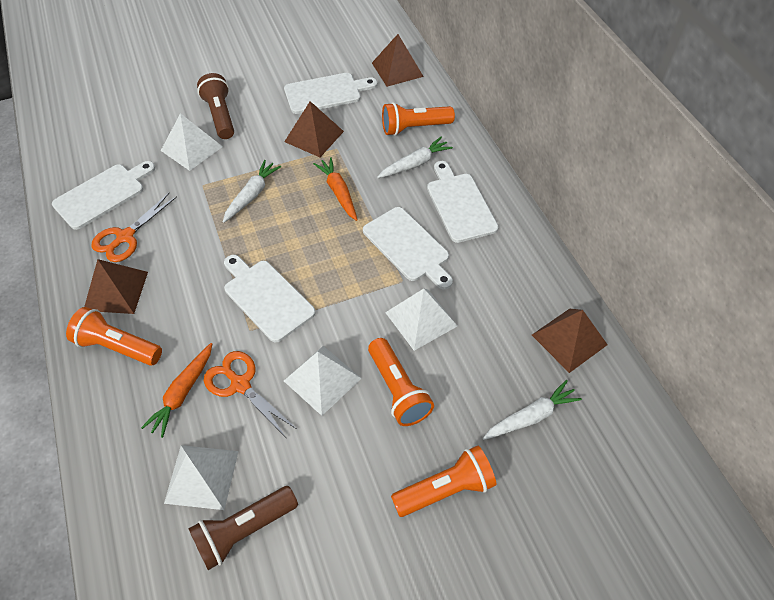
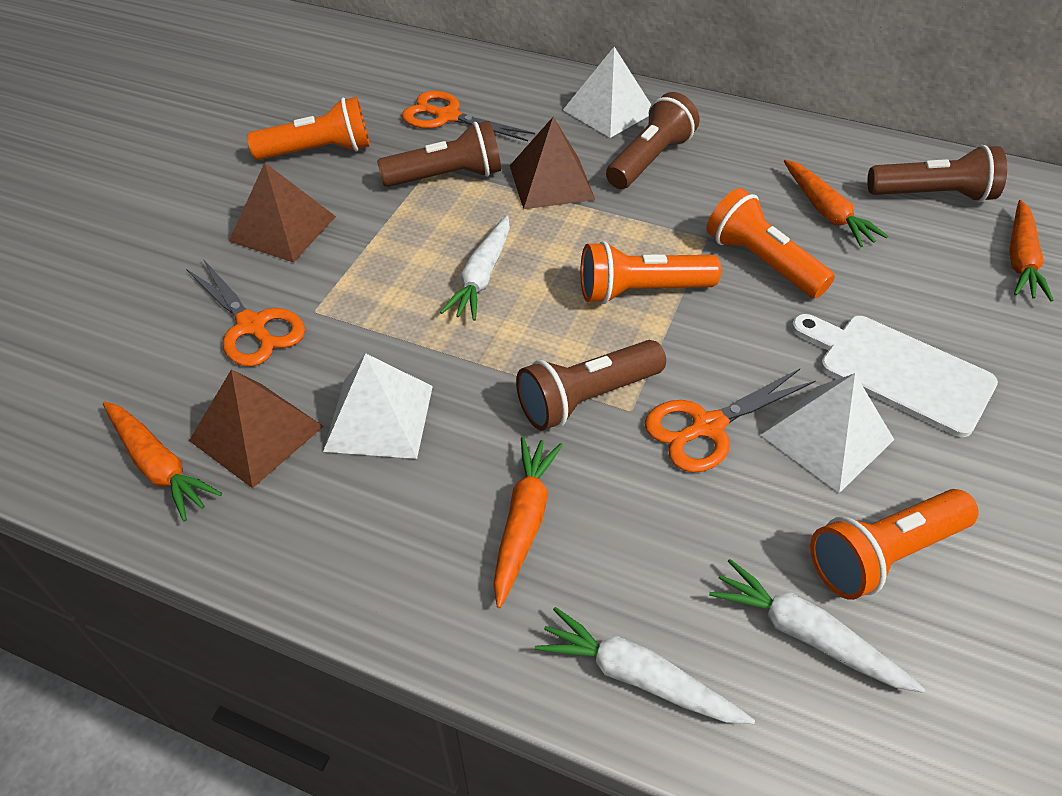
brown flashlight: 2 -> 4
brown pyramid: 4 -> 3
orange carrot: 2 -> 4
orange scissors: 2 -> 3
white cutting board: 5 -> 1
white pyramid: 4 -> 3

